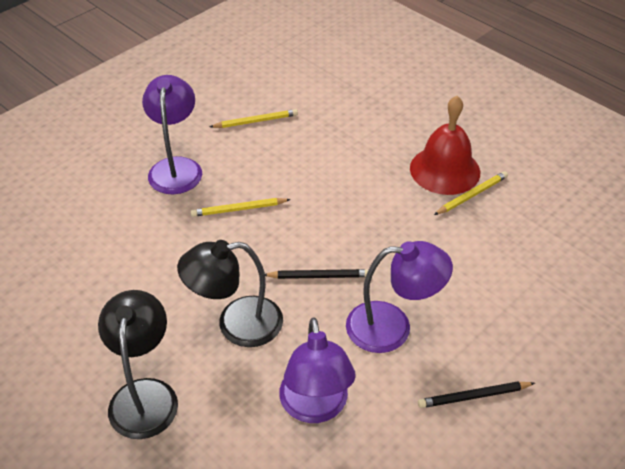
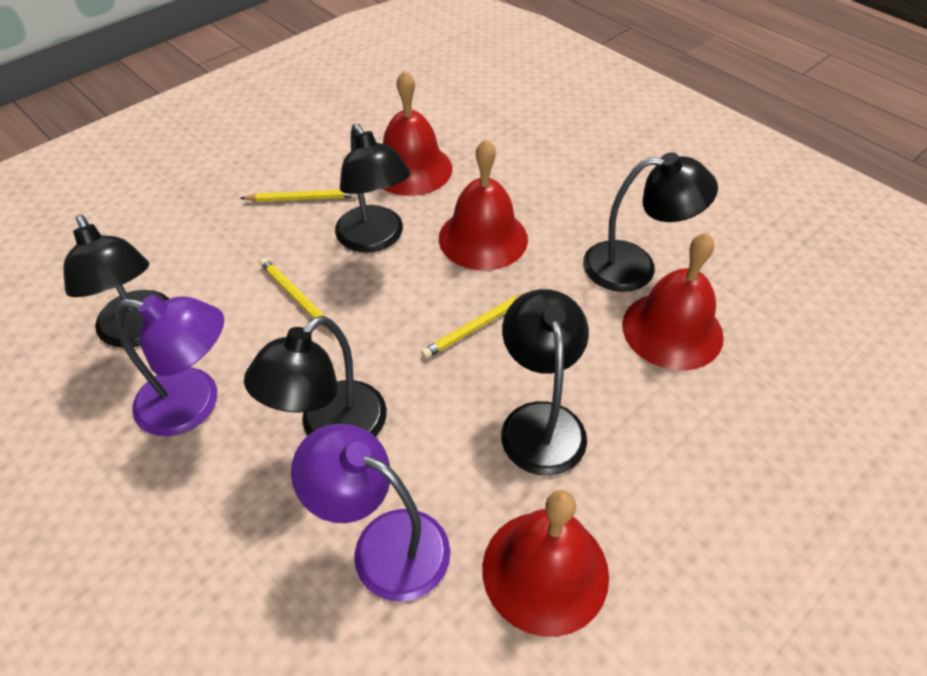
black lamp: 2 -> 5
black pencil: 2 -> 0
purple lamp: 3 -> 2
red bell: 1 -> 4

